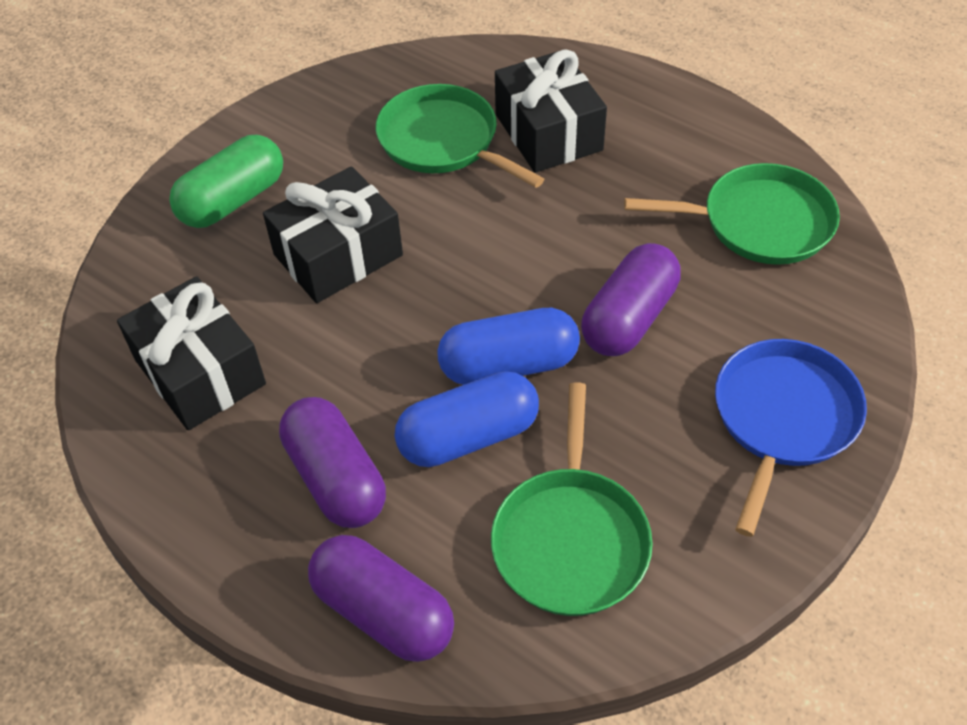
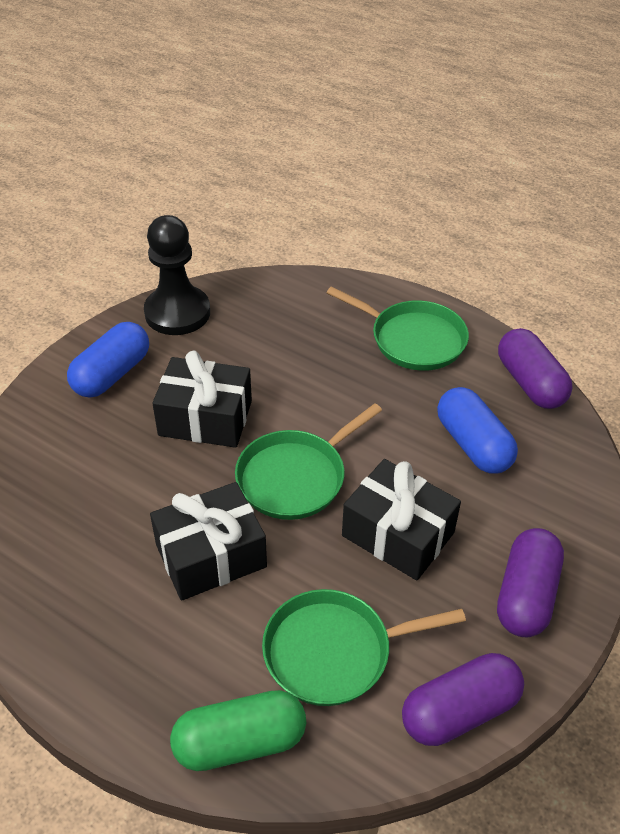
black pawn: 0 -> 1
blue pan: 1 -> 0

